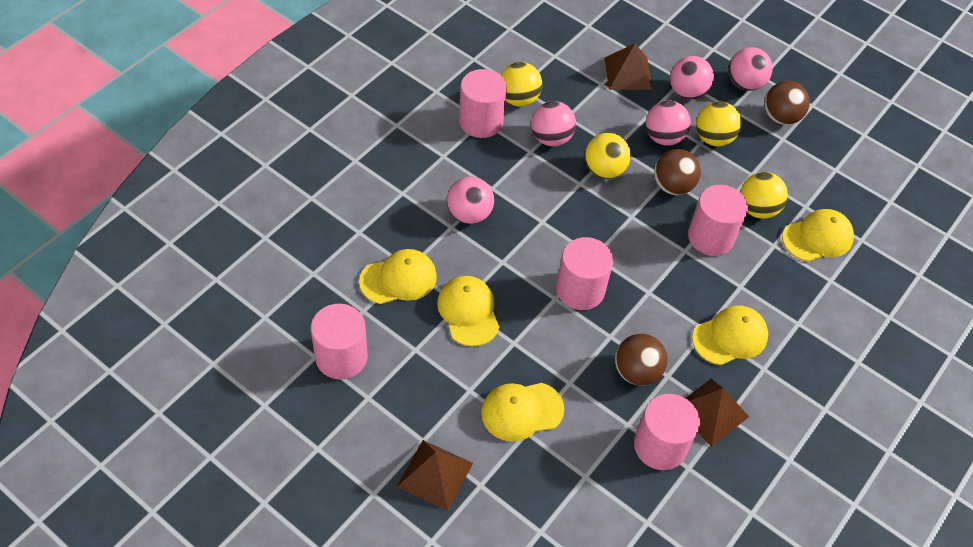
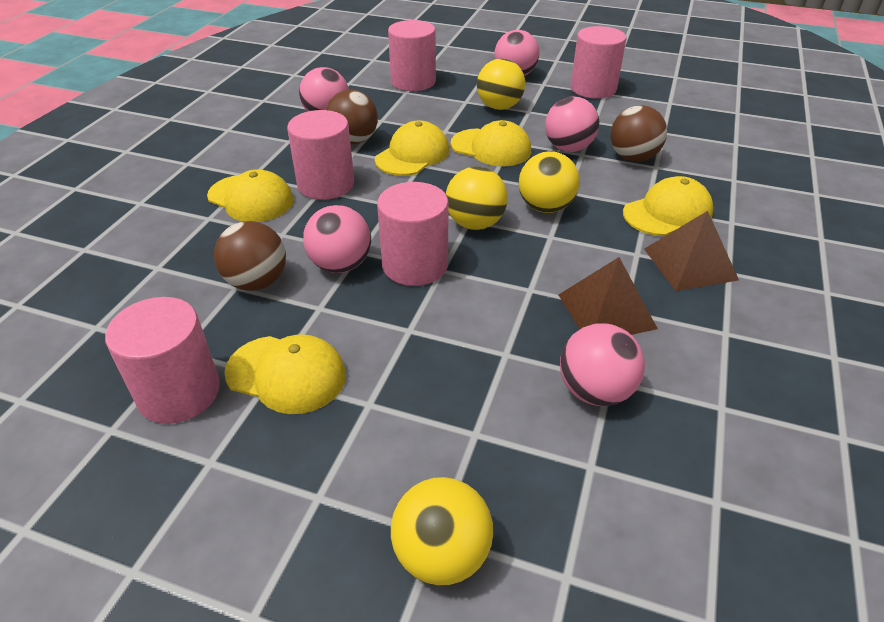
brown pyramid: 3 -> 2

